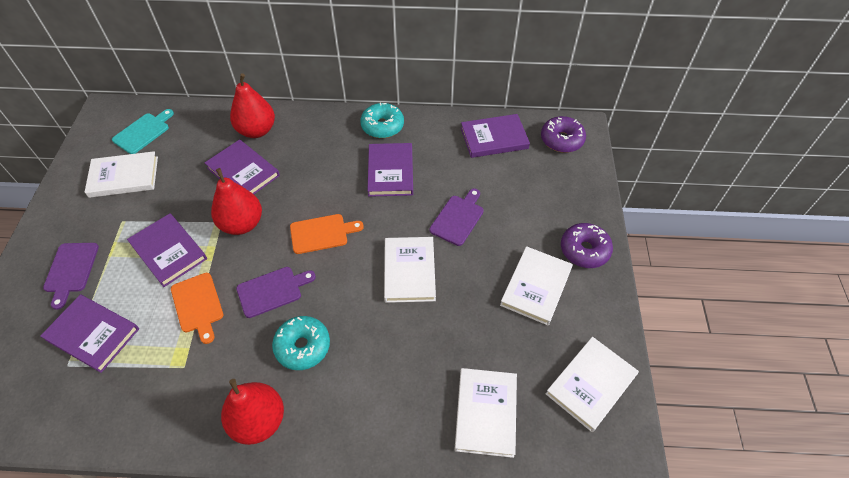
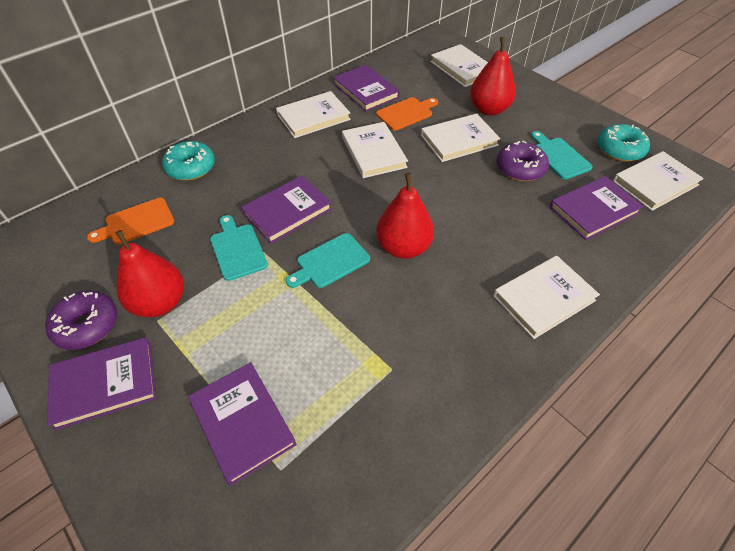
purple cutting board: 3 -> 0
turquoise cutting board: 1 -> 3
white book: 5 -> 6

